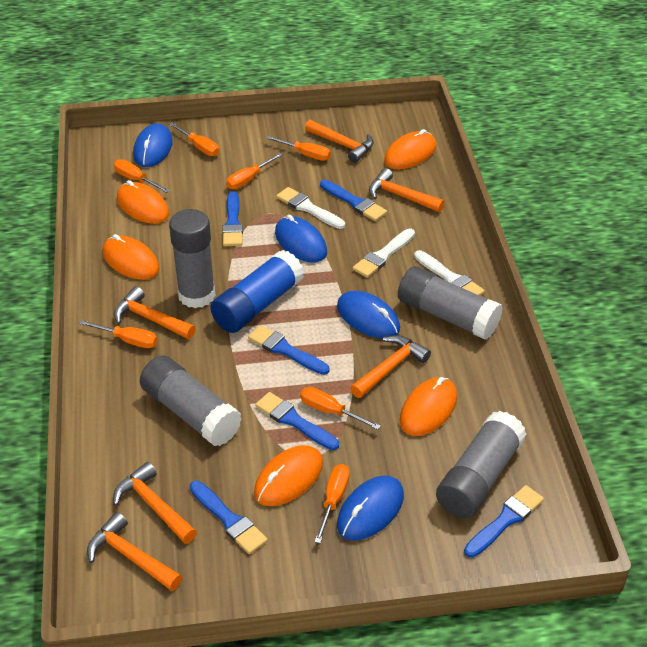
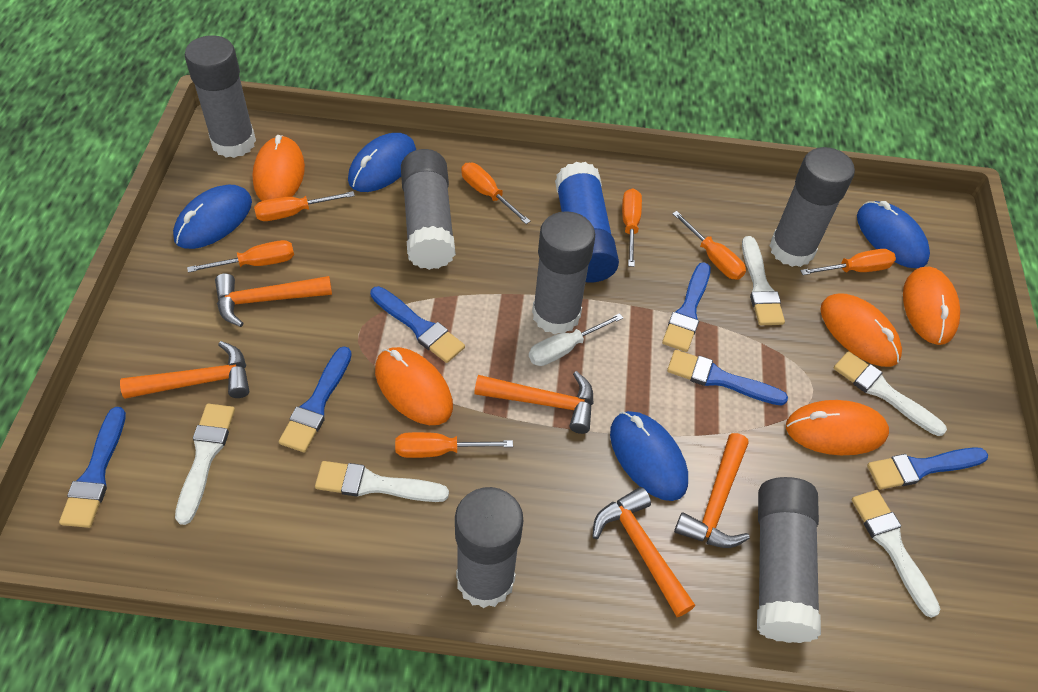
grey glue stick: 4 -> 6
orange hammer: 6 -> 5
white brush: 3 -> 5
white screwdriver: 0 -> 1

